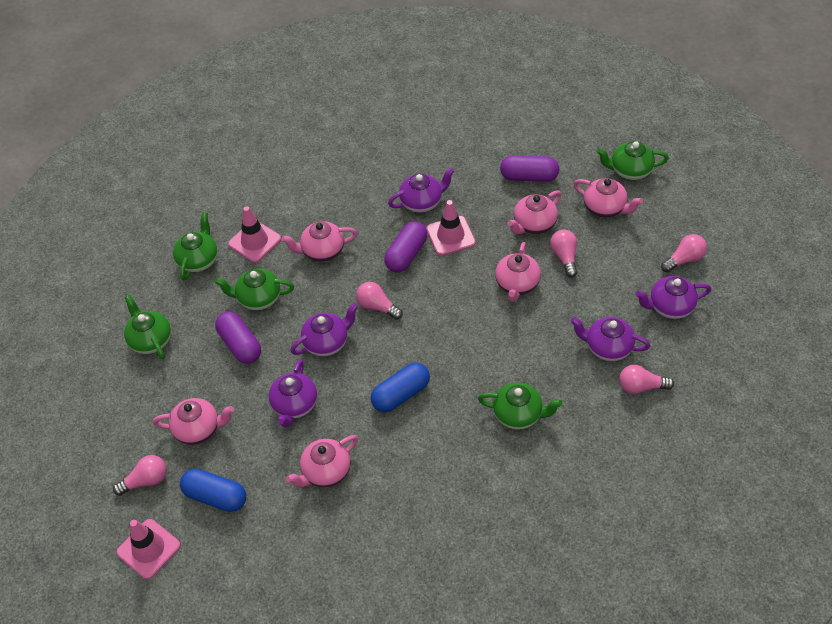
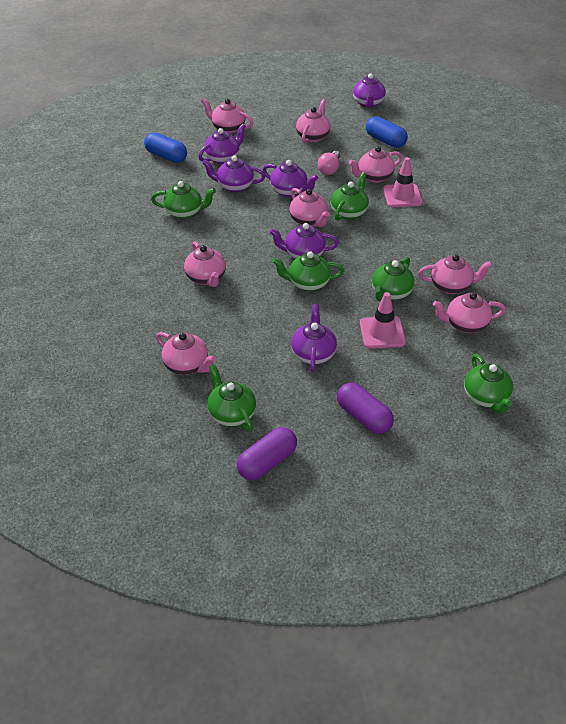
green teapot: 5 -> 6
pink light bulb: 5 -> 1
pink teapot: 6 -> 8
pink traffic cone: 3 -> 2
purple capsule: 3 -> 2
purple teapot: 5 -> 6

